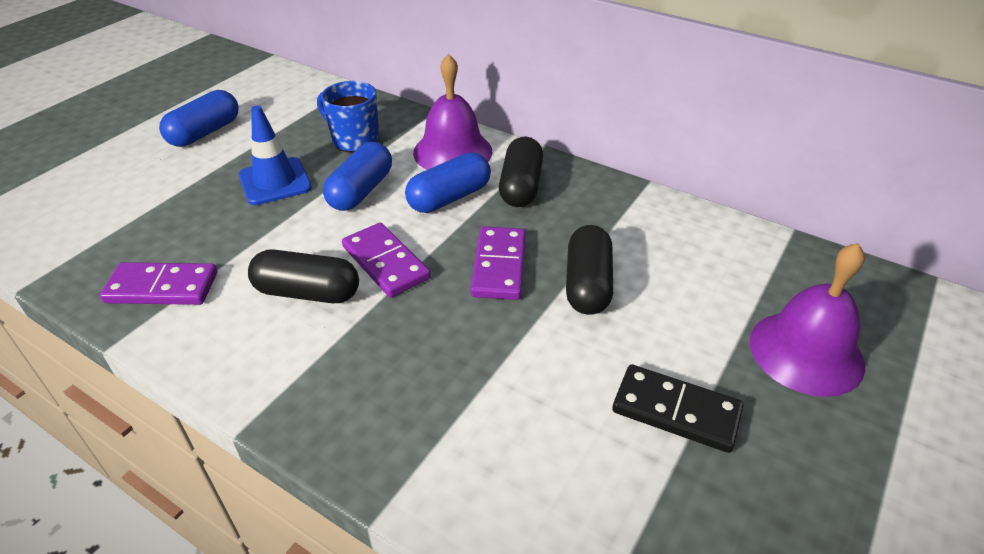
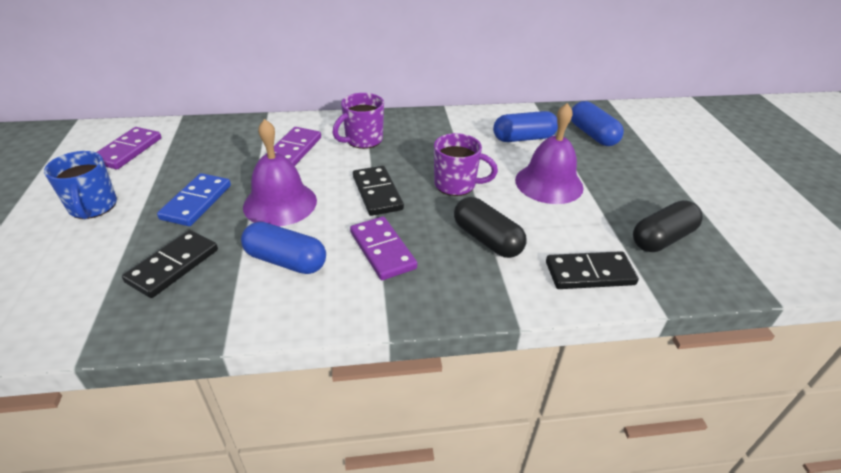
black capsule: 3 -> 2
black domino: 1 -> 3
blue domino: 0 -> 1
blue traffic cone: 1 -> 0
purple mug: 0 -> 2

